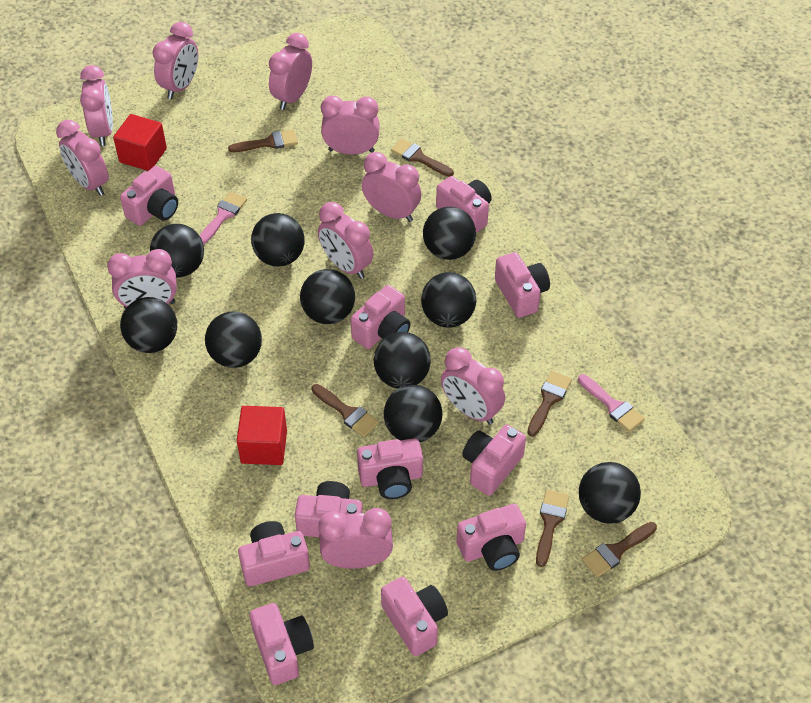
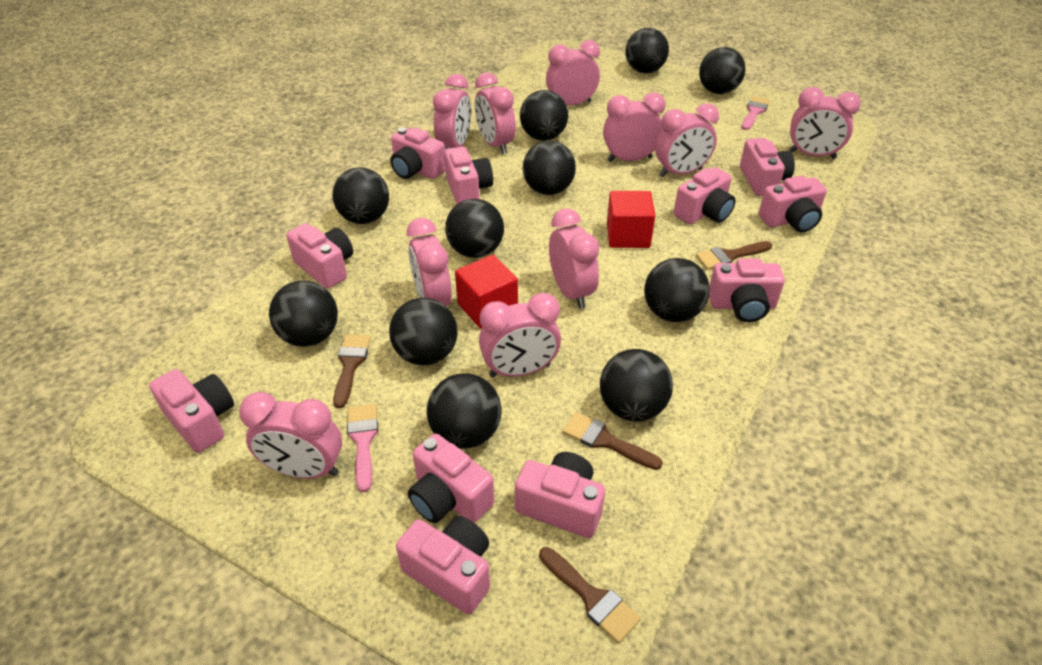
black ball: 10 -> 11
brown brush: 6 -> 4

